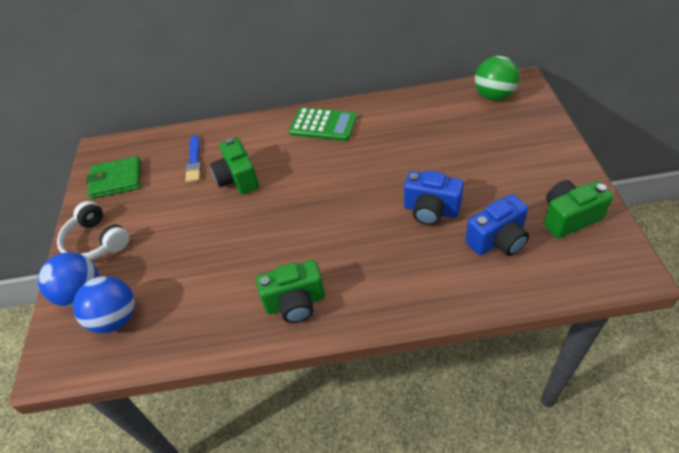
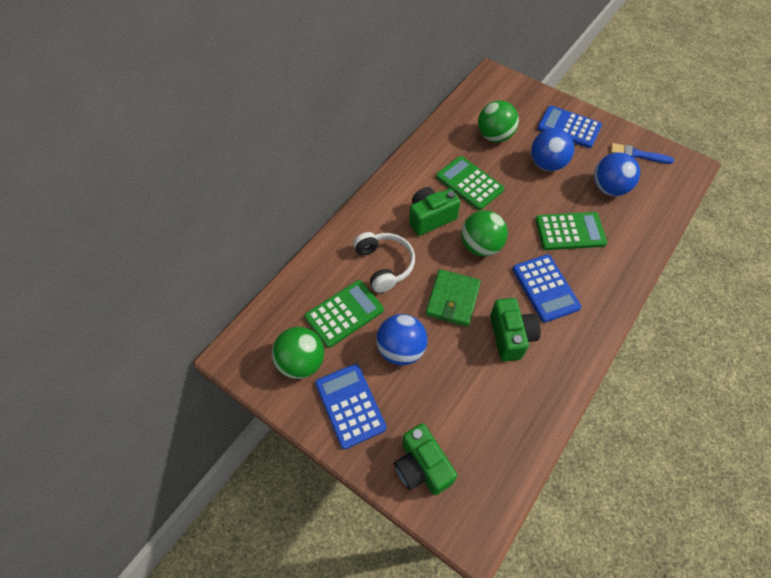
blue ball: 2 -> 3
blue calculator: 0 -> 3
blue camera: 2 -> 0
green ball: 1 -> 3
green calculator: 1 -> 3

